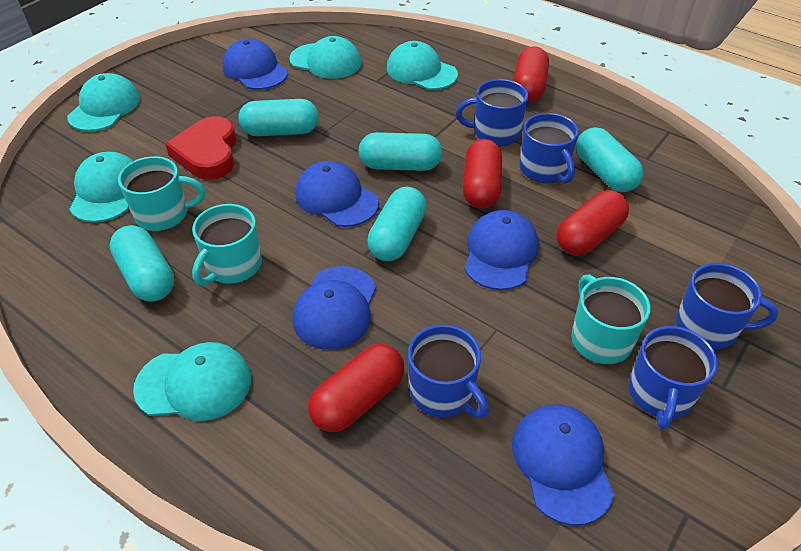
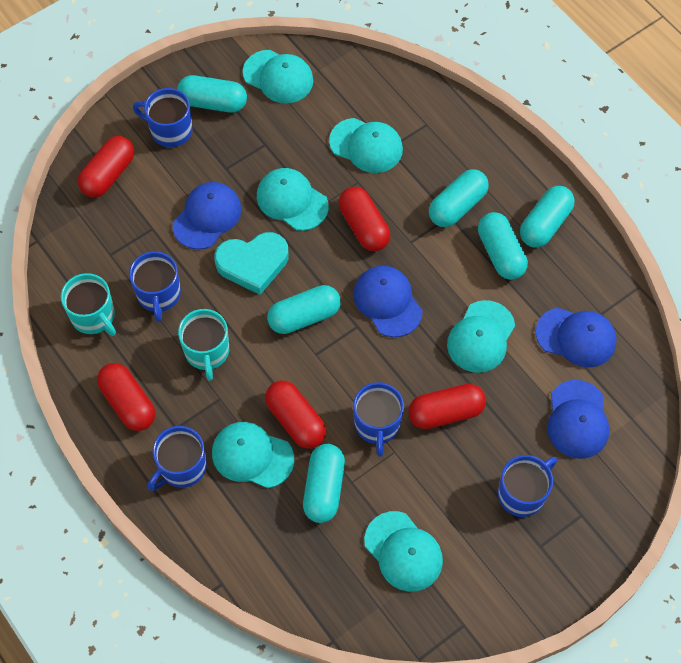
blue cap: 5 -> 4
red capsule: 4 -> 5
red heart: 1 -> 0
turquoise cap: 5 -> 6
turquoise capsule: 5 -> 6
turquoise heart: 0 -> 1
turquoise mug: 3 -> 2

